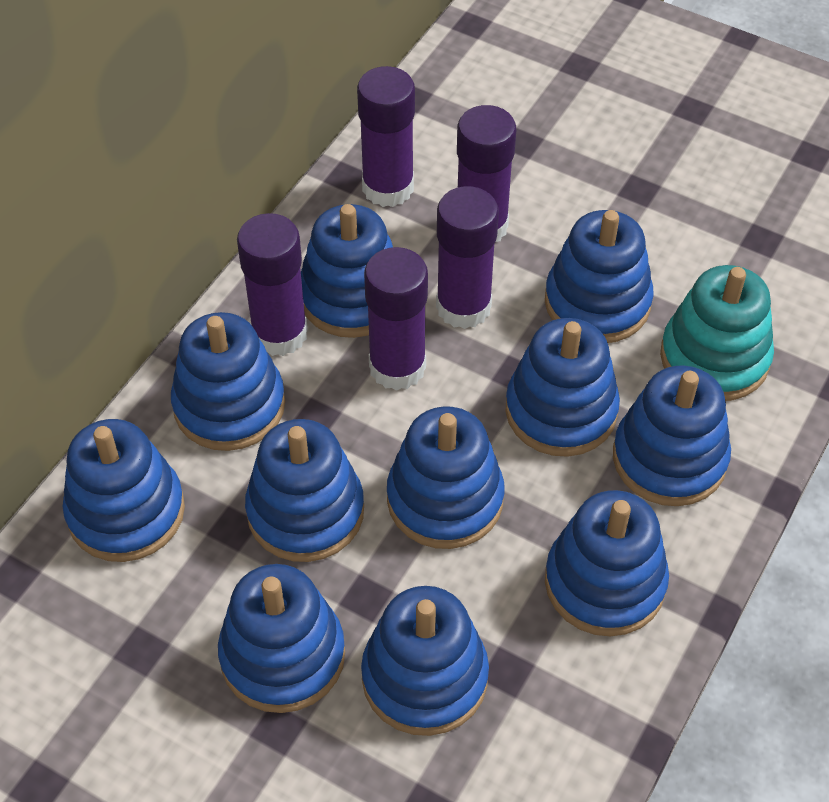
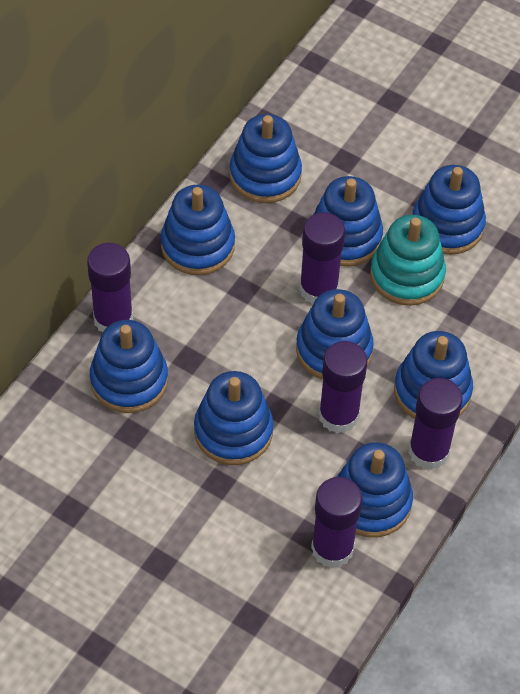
blue stacking toy: 11 -> 9

